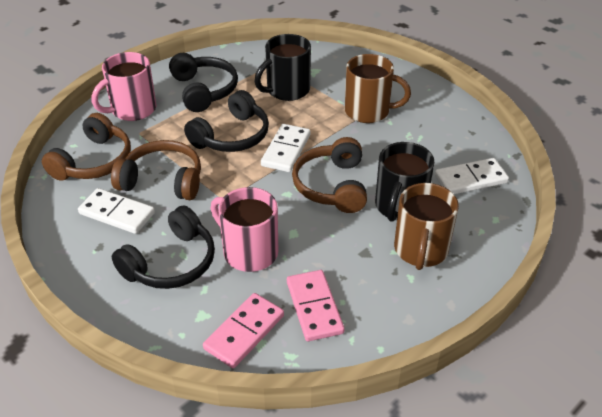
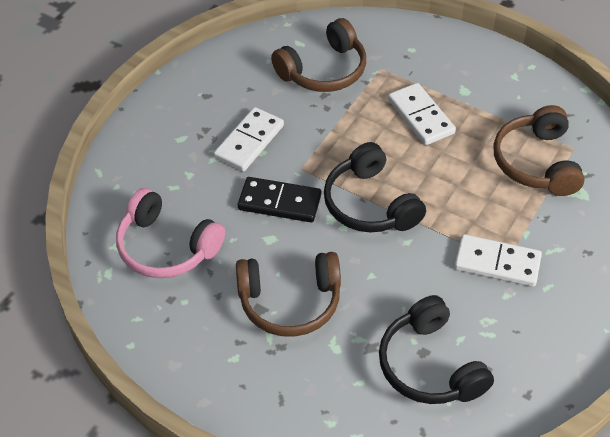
black domino: 0 -> 1
black headphones: 3 -> 2
black mug: 2 -> 0
brown mug: 2 -> 0
pink domino: 2 -> 0
pink headphones: 0 -> 1
pink mug: 2 -> 0

